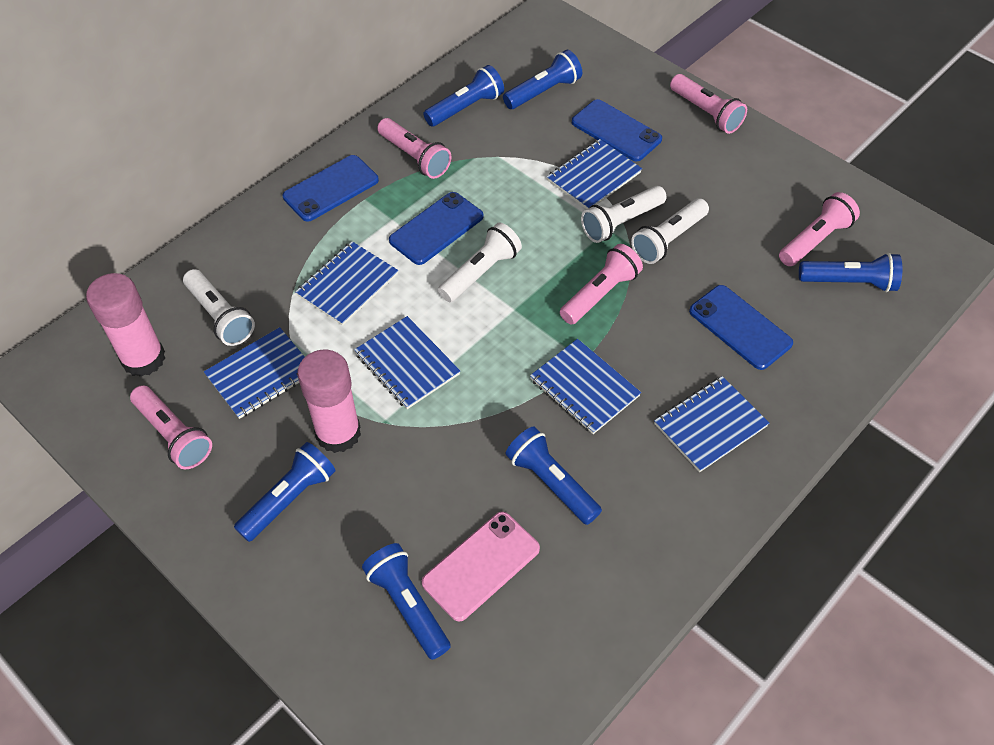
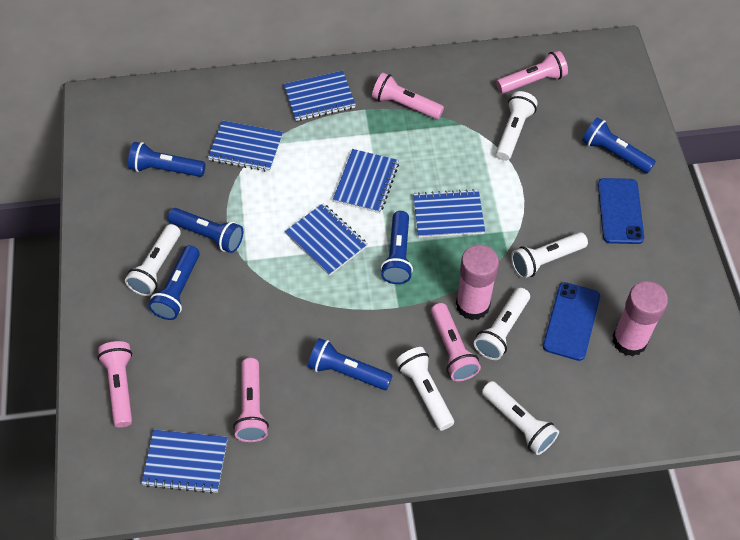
blue phone: 4 -> 2
pink phone: 1 -> 0
white flashlight: 4 -> 6

